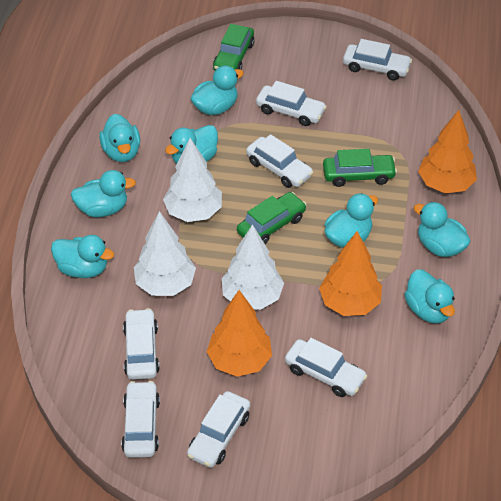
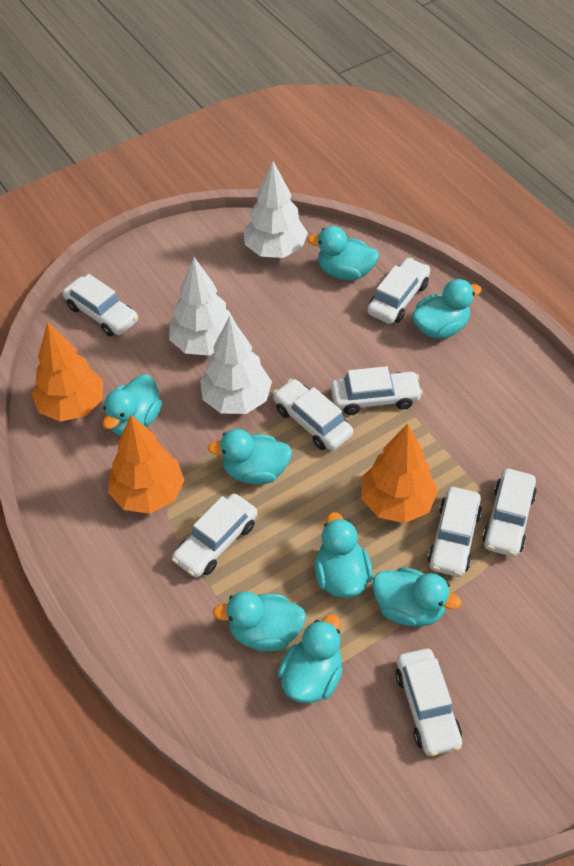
green car: 3 -> 0
white car: 7 -> 8

